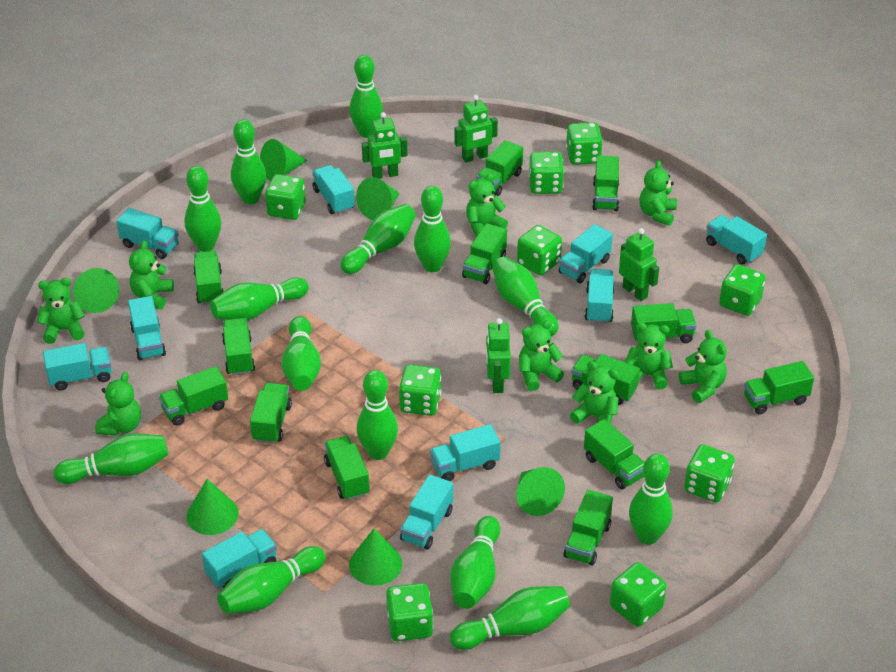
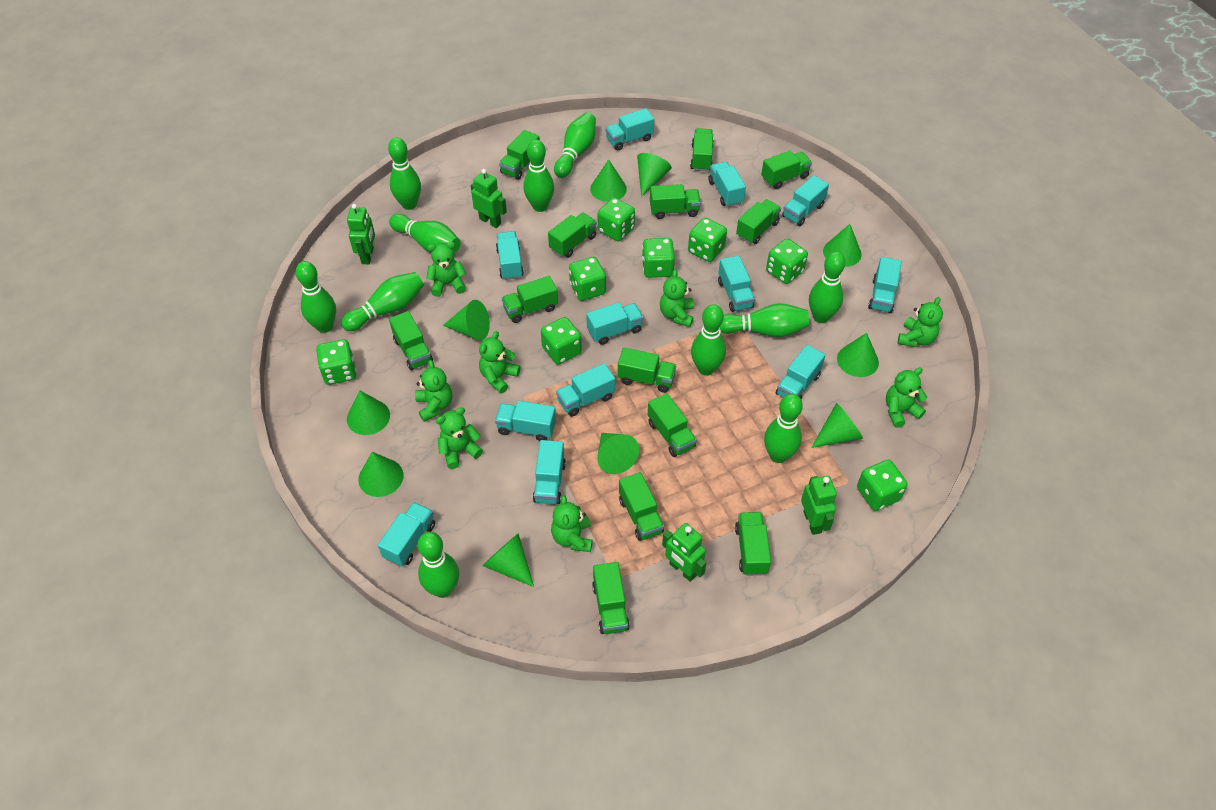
green bowling pin: 14 -> 11
green cone: 6 -> 10
green dice: 9 -> 8
green teddy bear: 9 -> 8
turquoise truck: 10 -> 12

